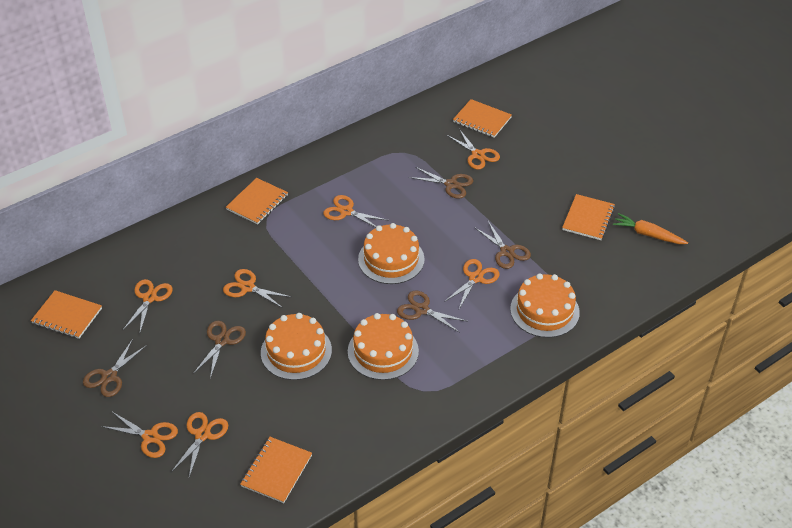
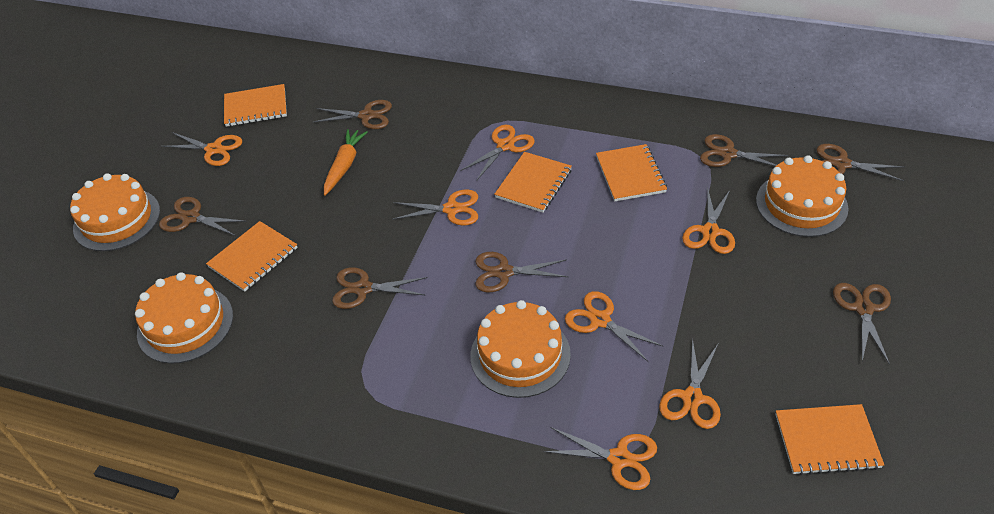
brown scissors: 5 -> 7

